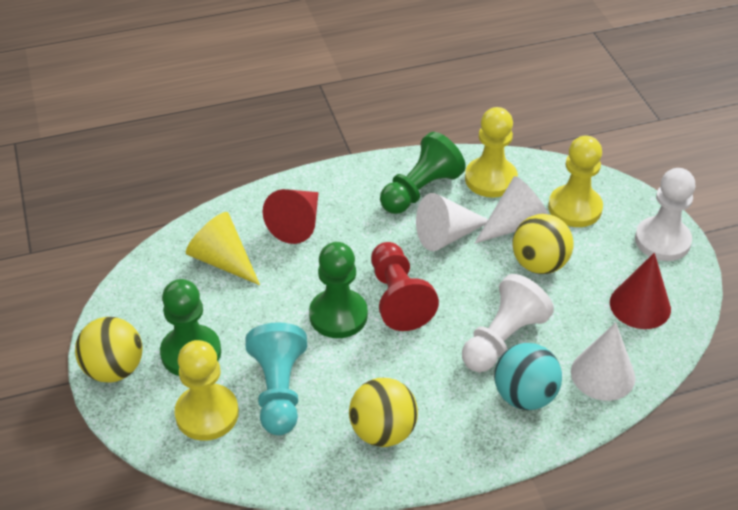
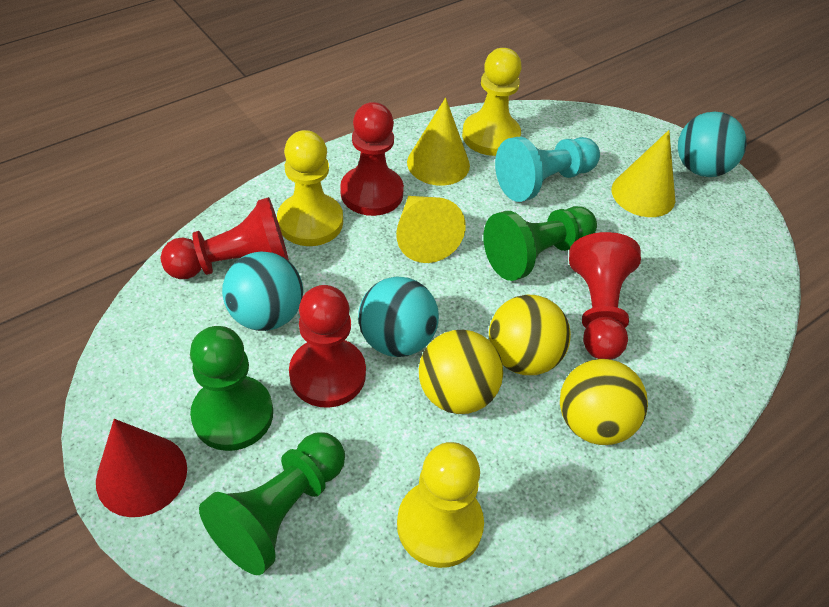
red cone: 2 -> 1
red pawn: 1 -> 4
turquoise ball: 1 -> 3
white cone: 3 -> 0
white pawn: 2 -> 0
yellow cone: 1 -> 3

